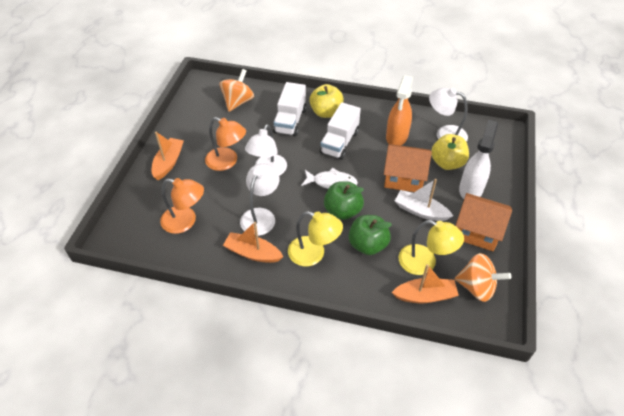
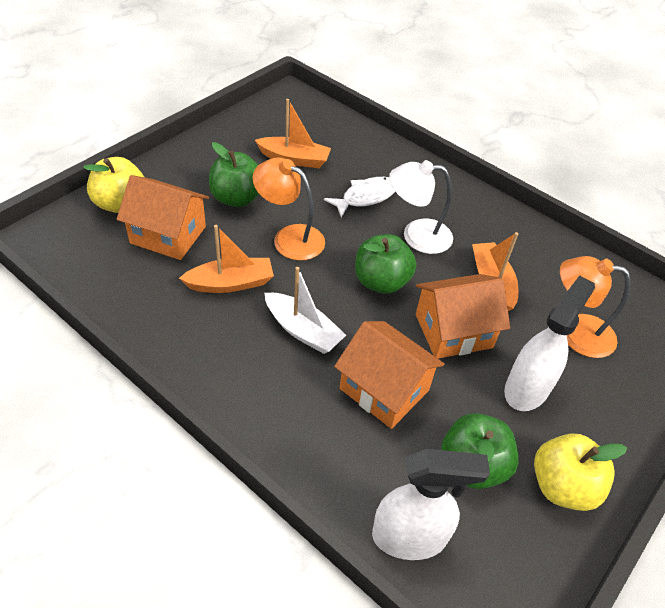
green apple: 2 -> 3
orange house: 2 -> 3
orange spinning top: 2 -> 0
orange spray bottle: 1 -> 0
white lamp: 3 -> 1
white spray bottle: 1 -> 2
white truck: 2 -> 0
yellow lamp: 2 -> 0

